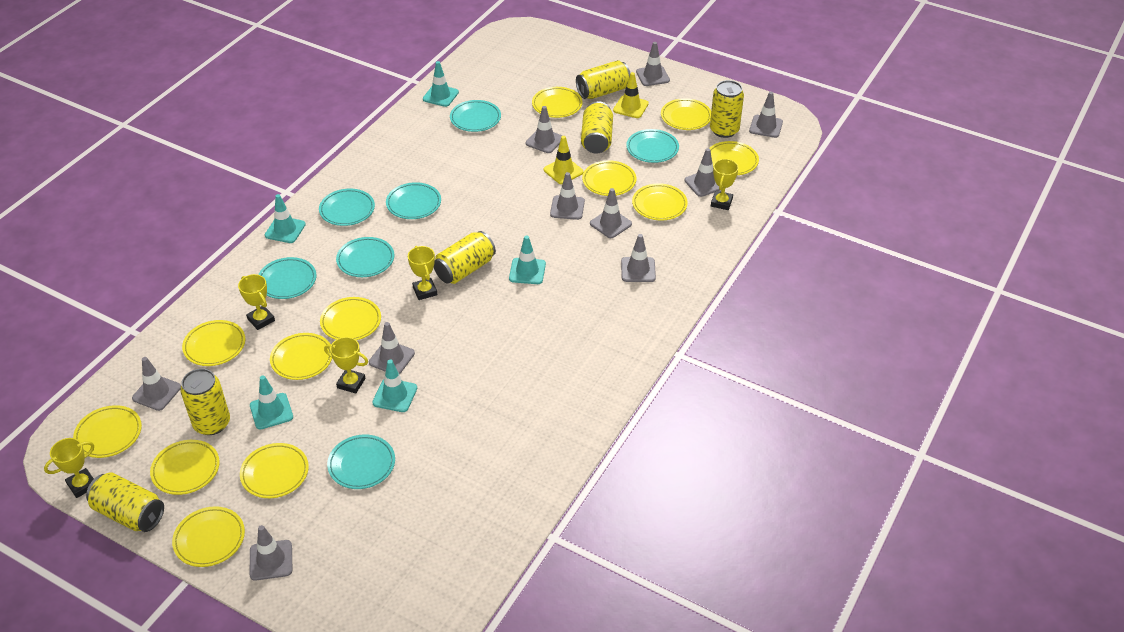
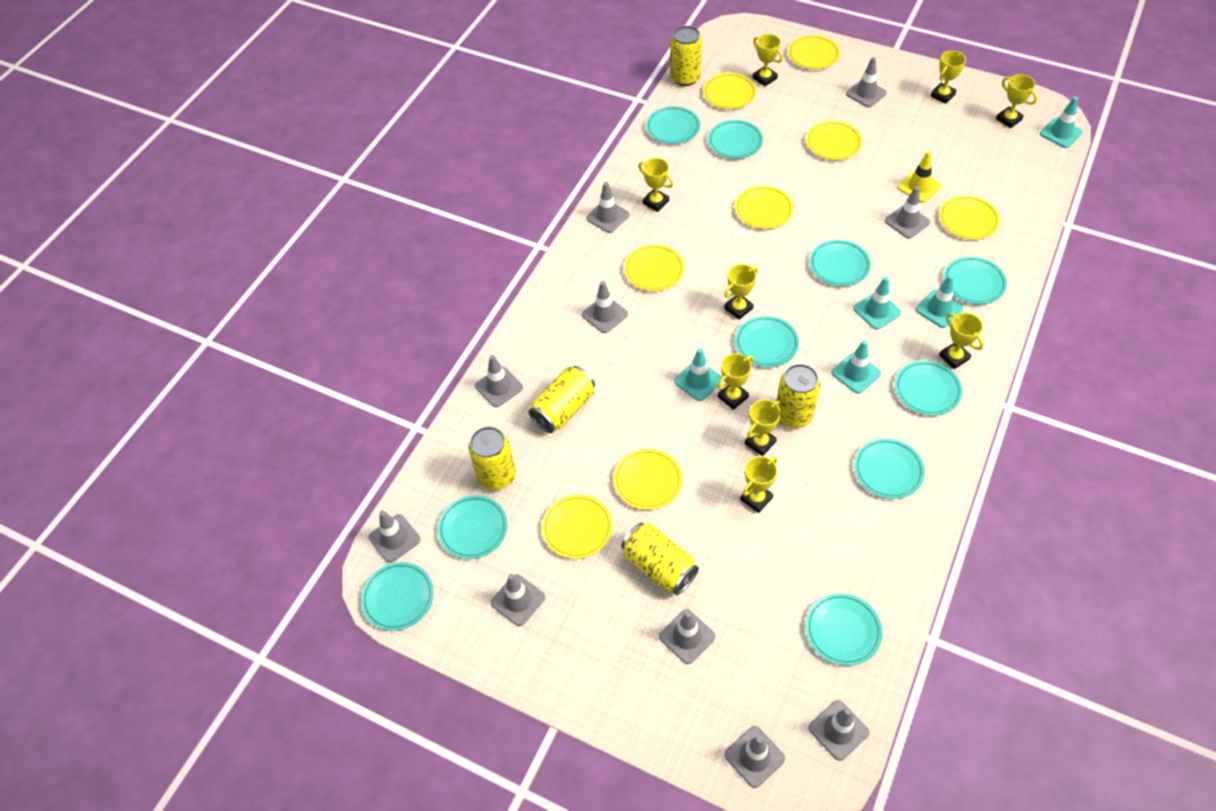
turquoise plate: 7 -> 10
yellow can: 6 -> 5
yellow plate: 12 -> 8
yellow traffic cone: 2 -> 1
yellow trophy: 5 -> 9

